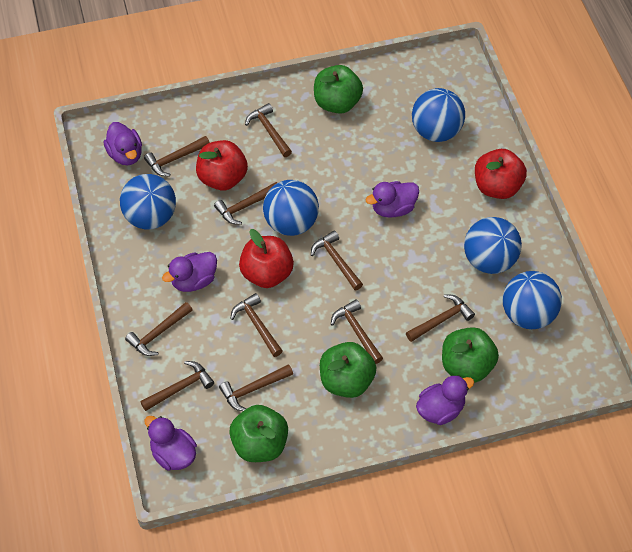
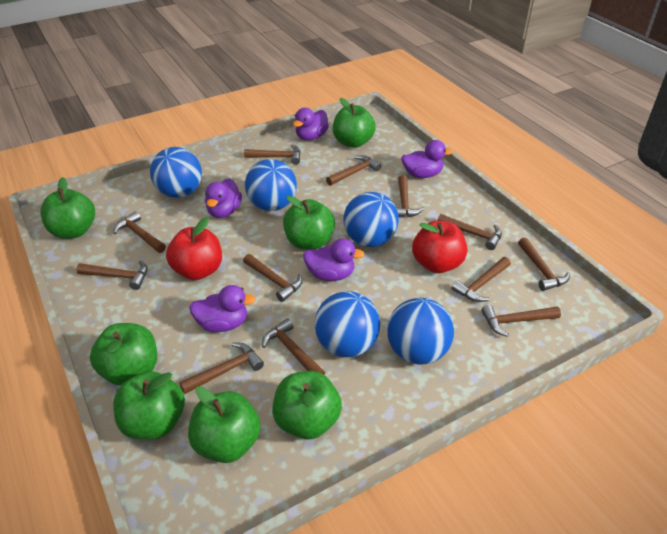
brown hammer: 10 -> 12
green apple: 4 -> 7
red apple: 3 -> 2

